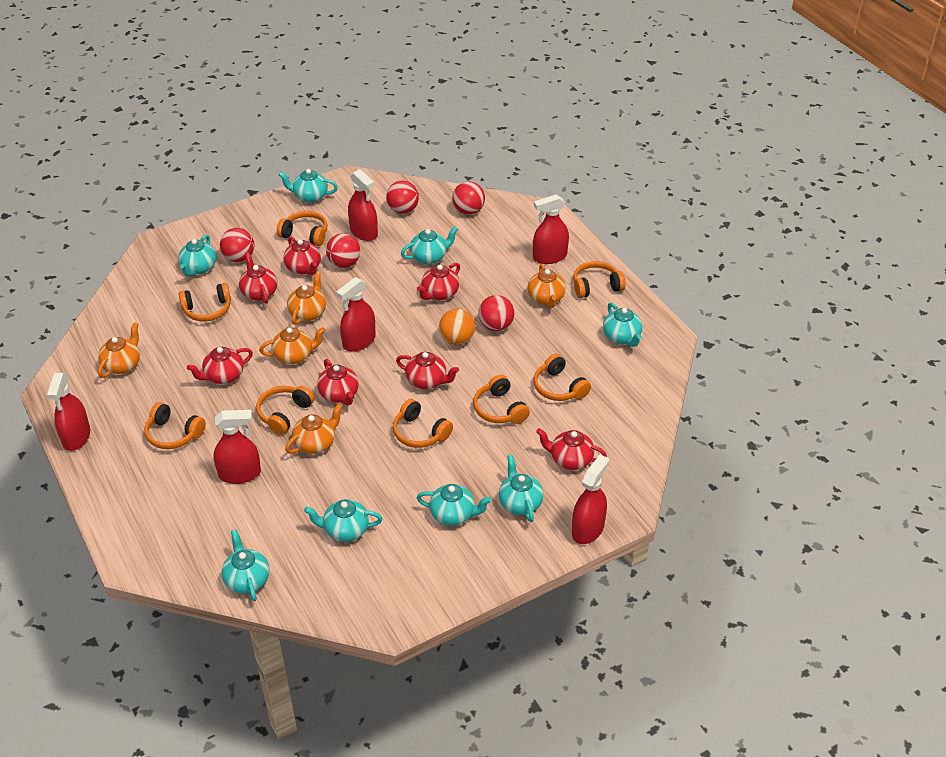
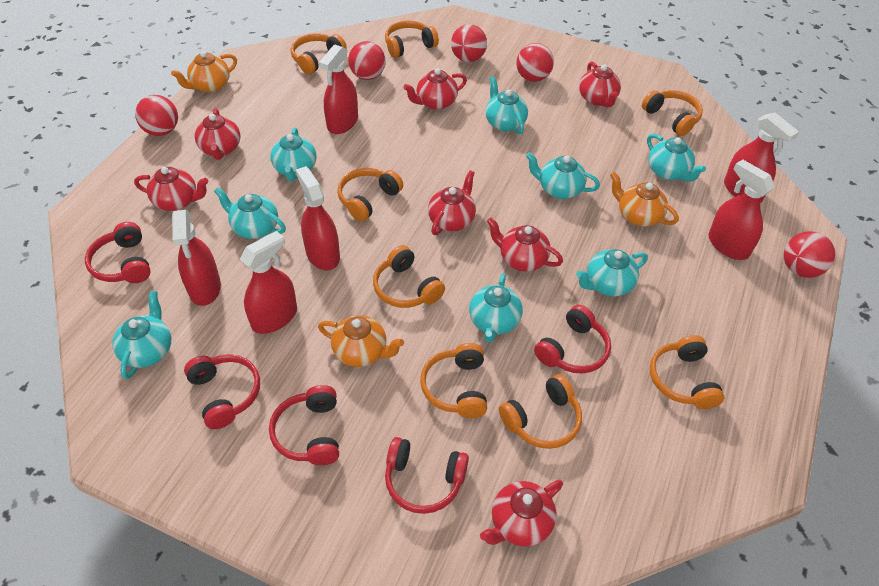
orange ball: 1 -> 0
orange teapot: 5 -> 3
red headphones: 0 -> 5

